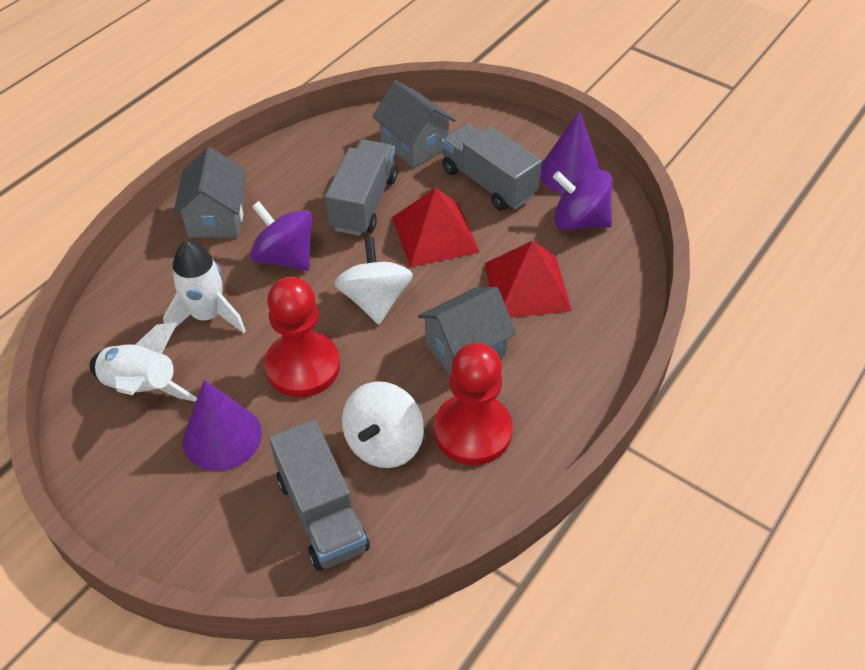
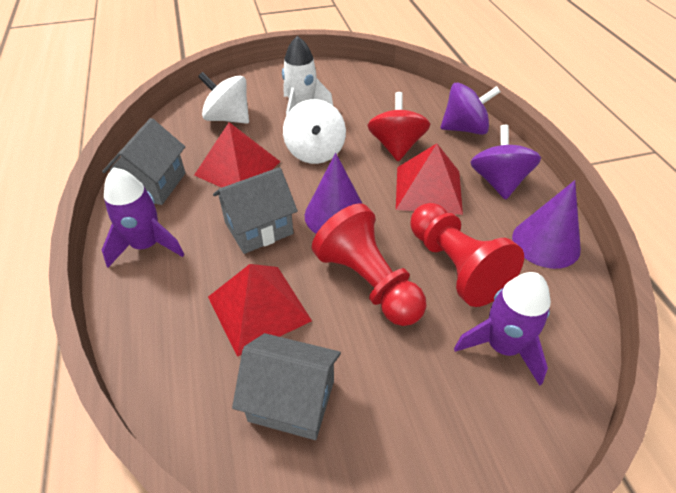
grey truck: 3 -> 0
purple rocket: 0 -> 2
red pyramid: 2 -> 3
red spinning top: 0 -> 1
white rocket: 2 -> 1

